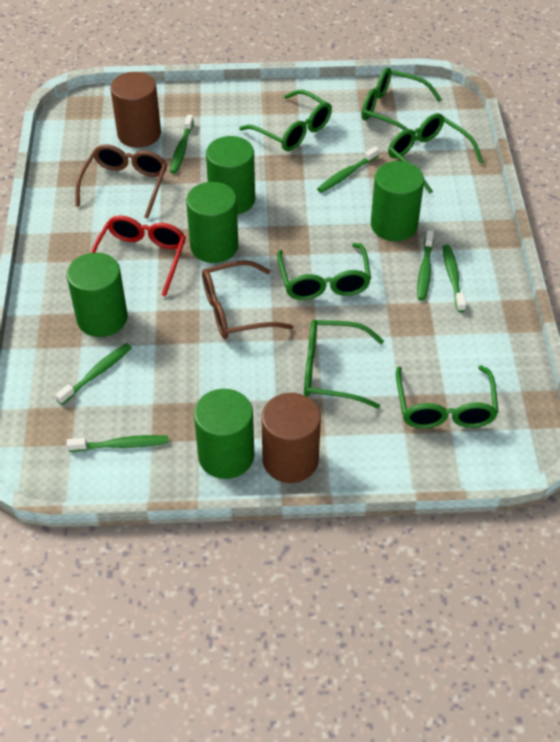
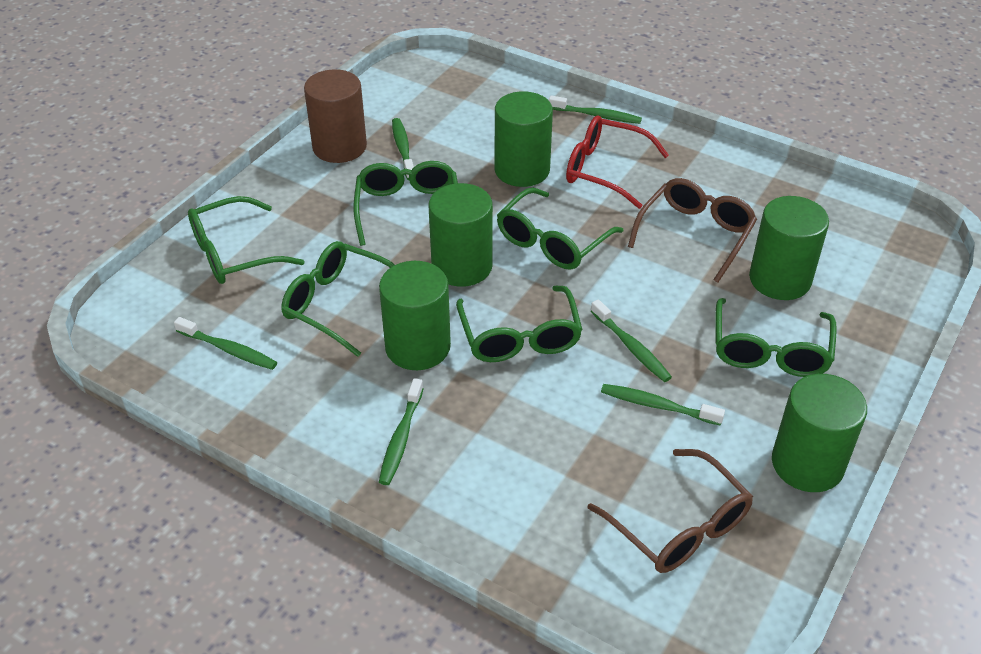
brown cylinder: 2 -> 1

